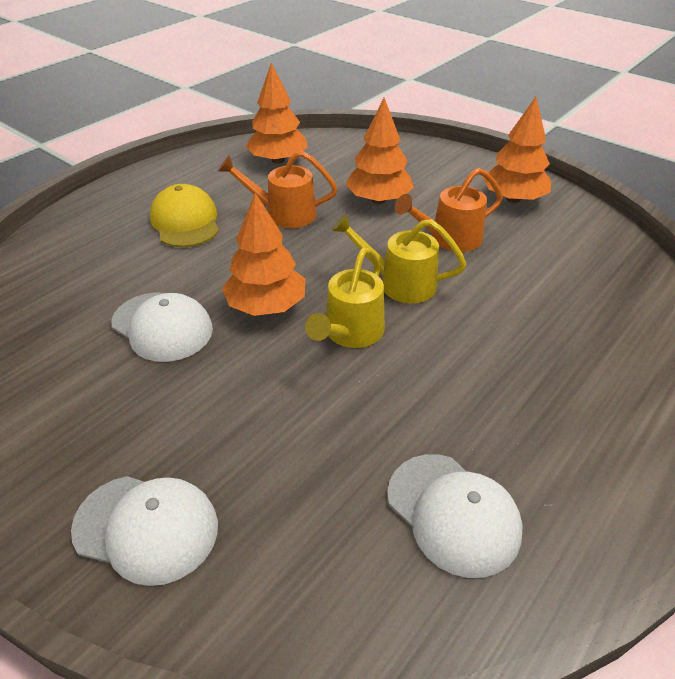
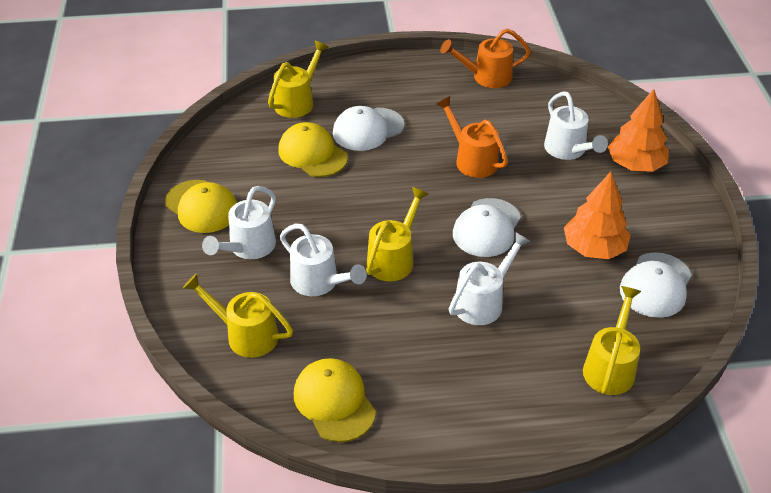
orange tree: 4 -> 2
white watering can: 0 -> 4
yellow cap: 1 -> 3
yellow watering can: 2 -> 4

